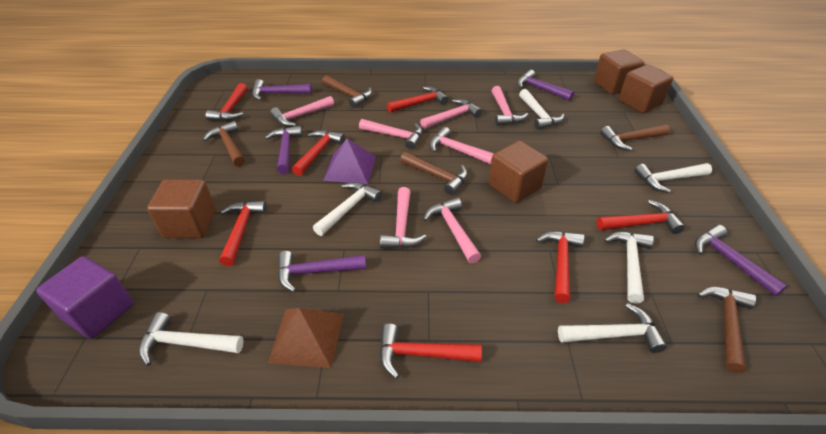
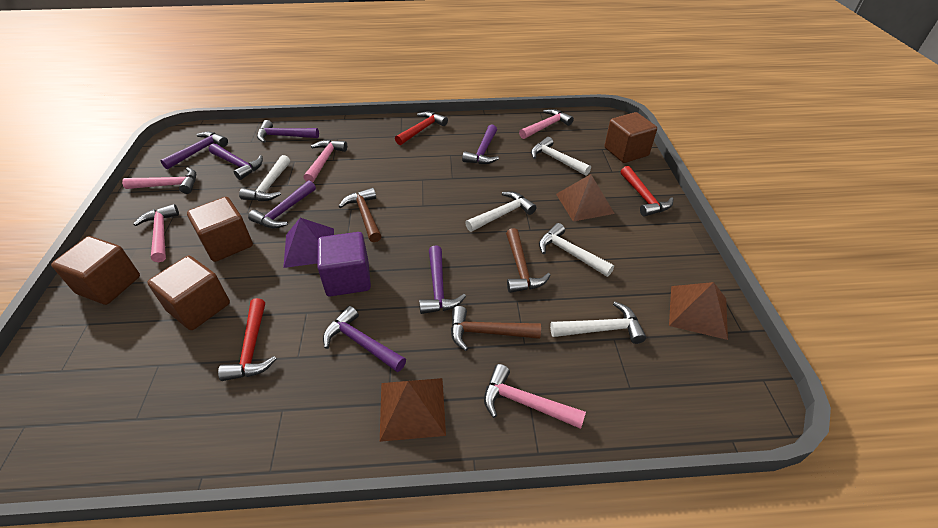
brown hammer: 5 -> 3
brown pyramid: 1 -> 3
pink hammer: 7 -> 5
purple hammer: 5 -> 7
red hammer: 7 -> 3
white hammer: 6 -> 5

